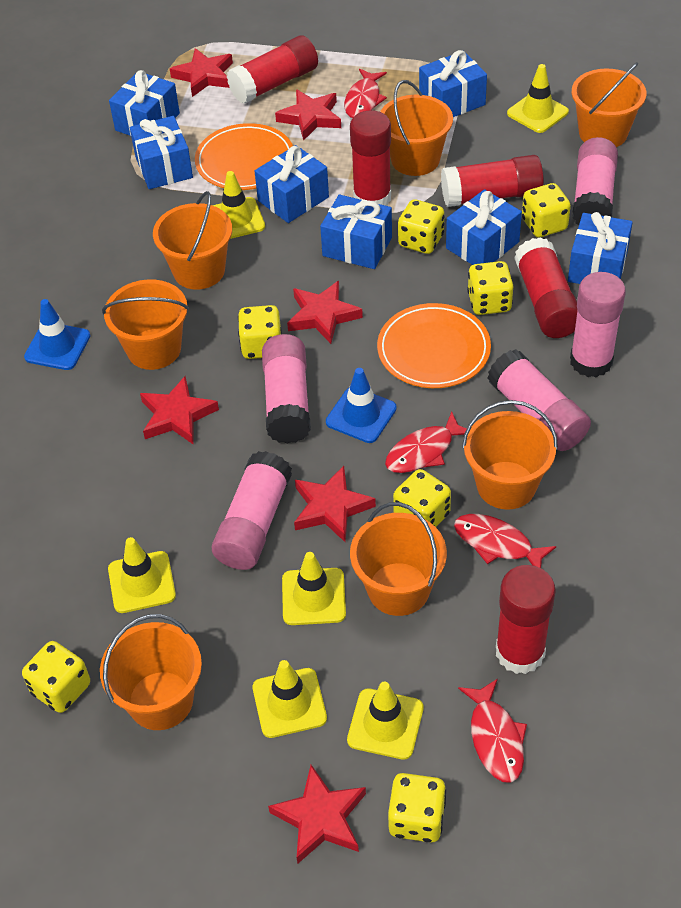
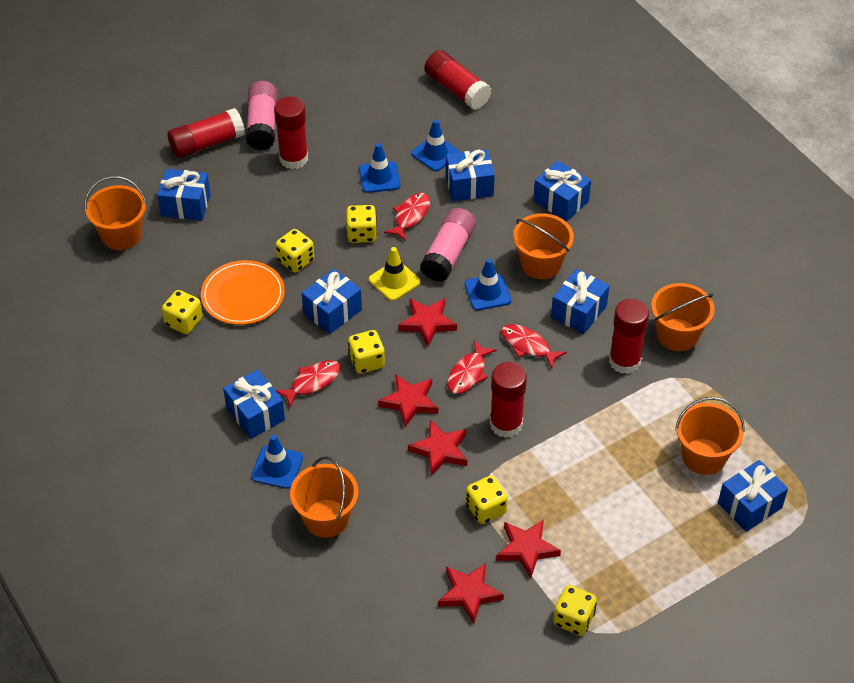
blue traffic cone: 2 -> 4
orange bucket: 7 -> 5
orange plate: 2 -> 1
pink glue stick: 5 -> 2
red star: 6 -> 5
yellow dice: 7 -> 6
yellow traffic cone: 6 -> 1

